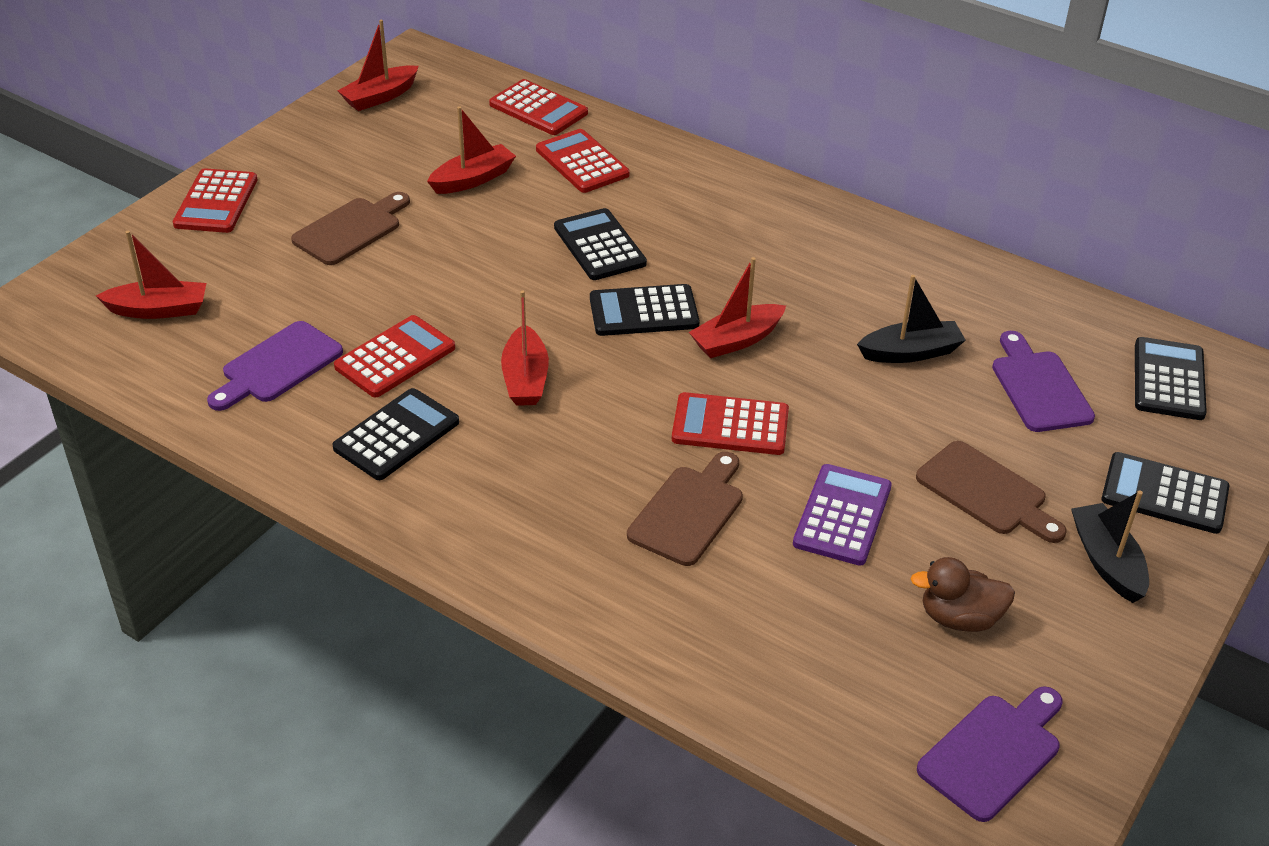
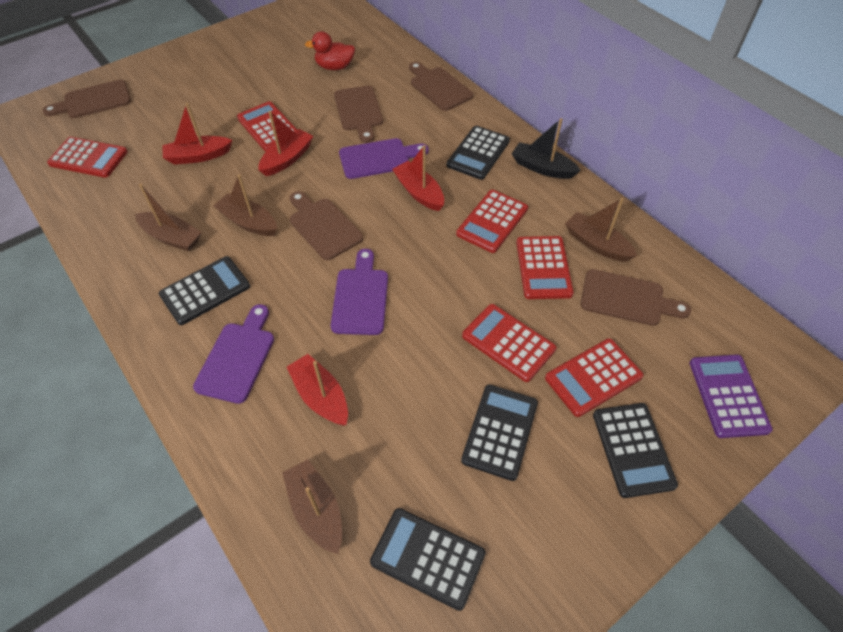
black boat: 2 -> 1
brown boat: 0 -> 4
brown cutting board: 3 -> 5
brown duck: 1 -> 0
red boat: 5 -> 4
red calculator: 5 -> 6
red duck: 0 -> 1

